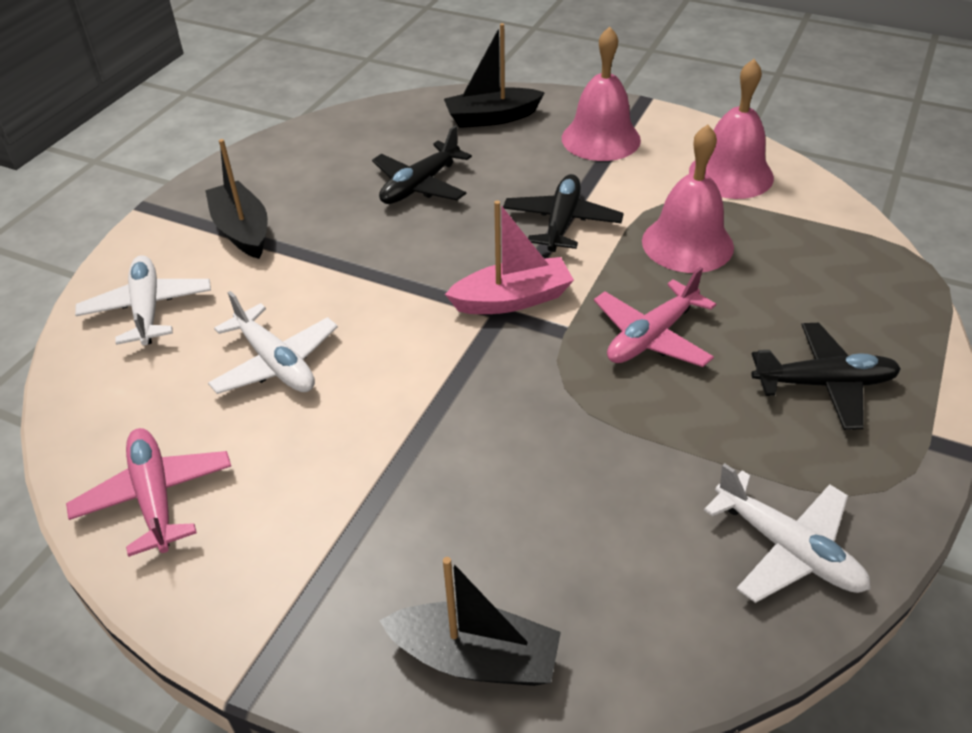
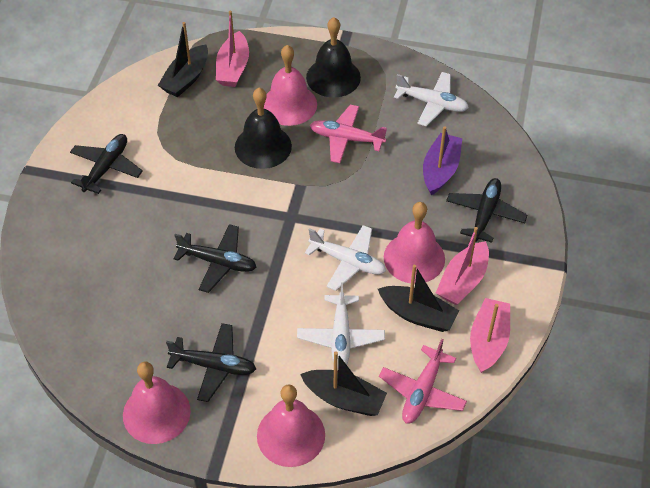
black bell: 0 -> 2
black plane: 3 -> 4
pink bell: 3 -> 4
pink boat: 1 -> 3
purple boat: 0 -> 1

